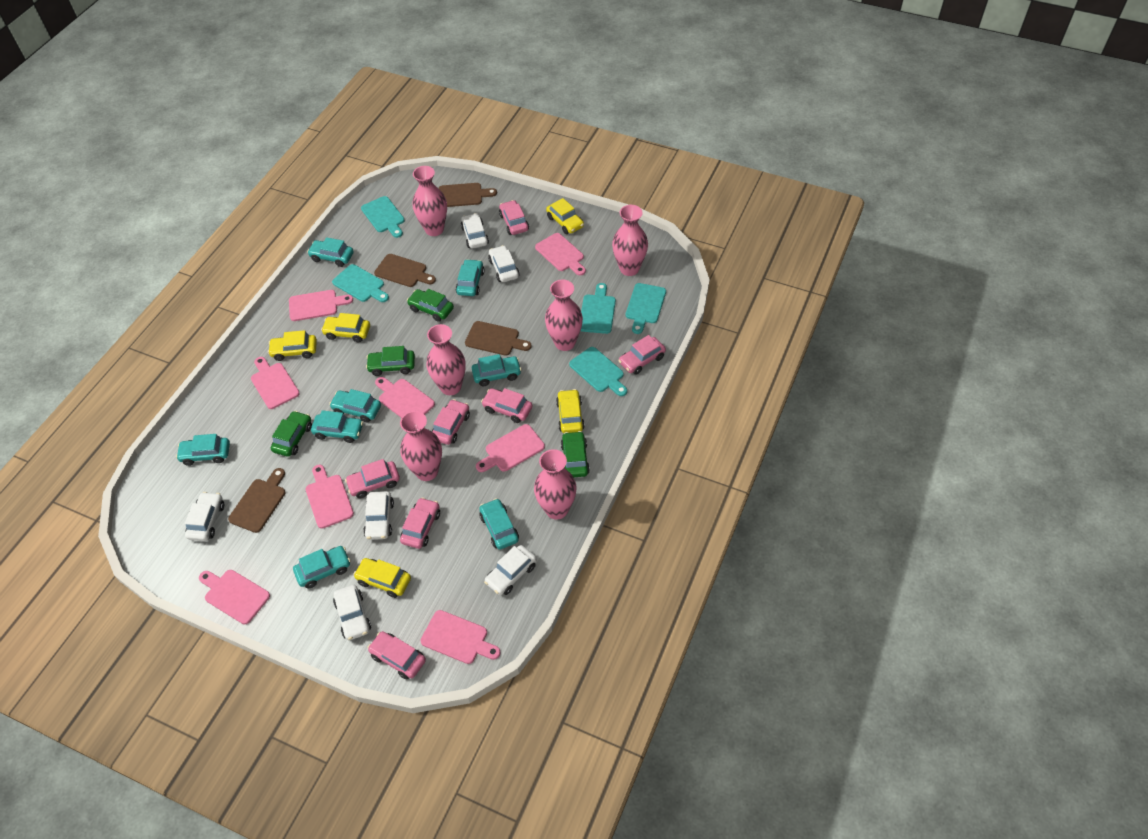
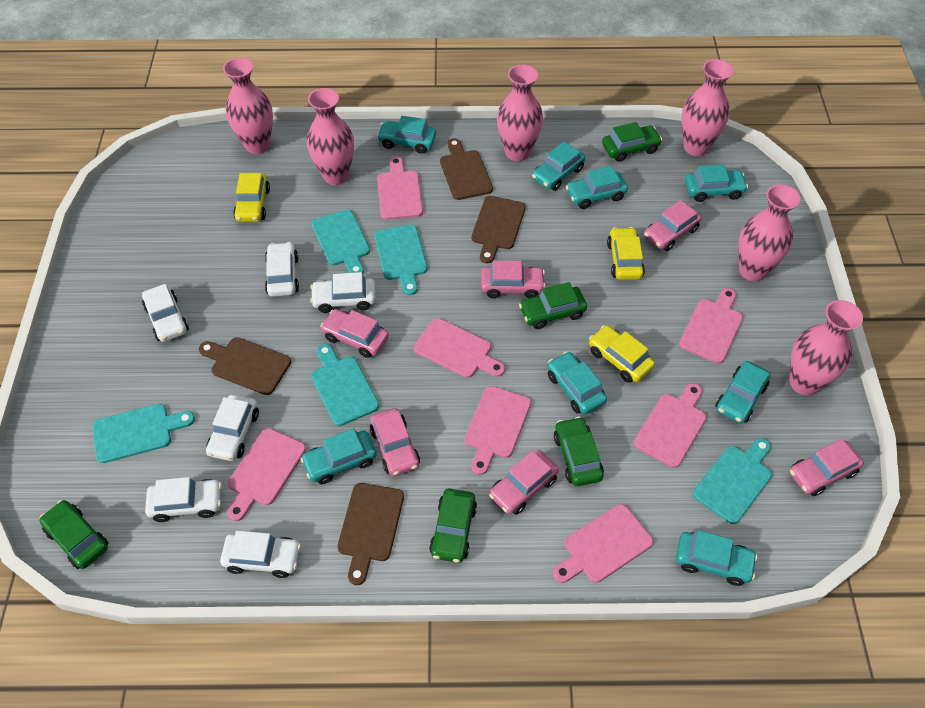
green car: 4 -> 5
pink car: 7 -> 6
pink cutting board: 8 -> 7
yellow car: 5 -> 3

